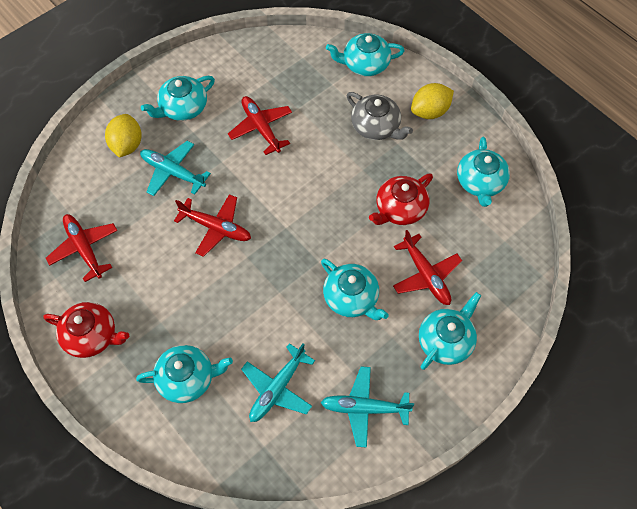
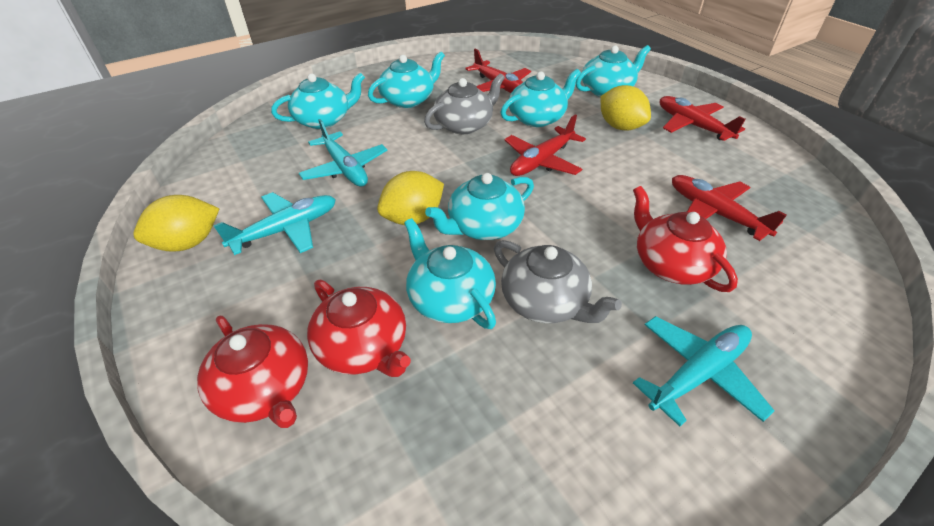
grey teapot: 1 -> 2
red teapot: 2 -> 3
yellow lemon: 2 -> 3

